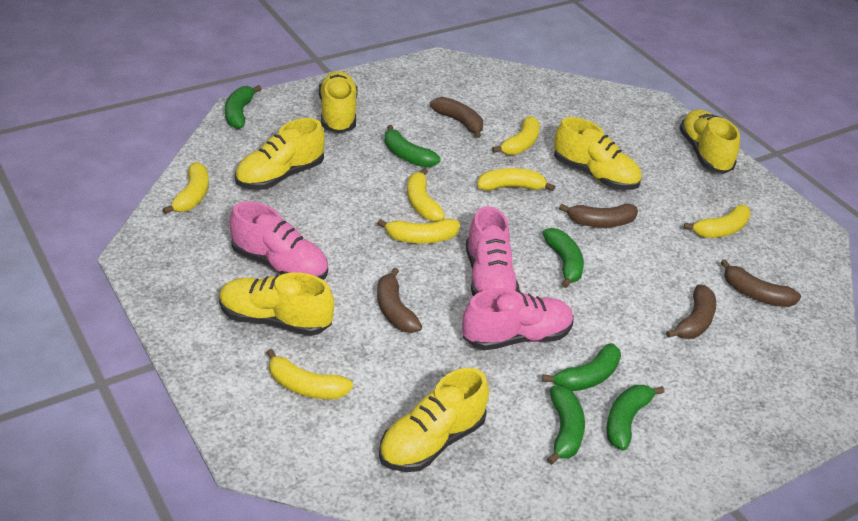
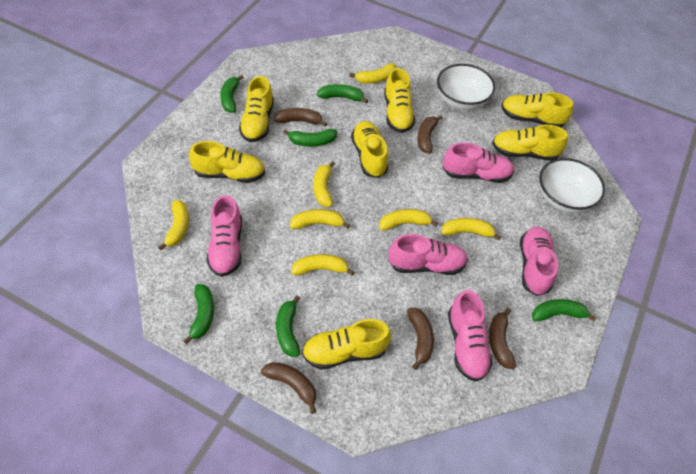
pink shoe: 3 -> 5
white bowl: 0 -> 2
yellow shoe: 6 -> 7

